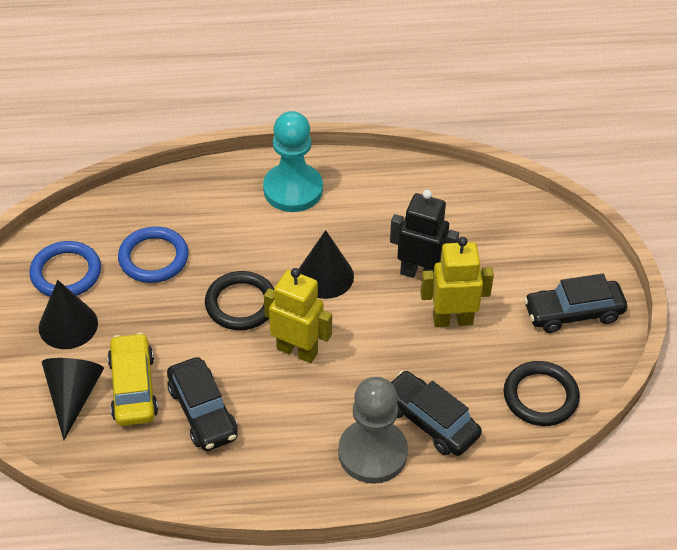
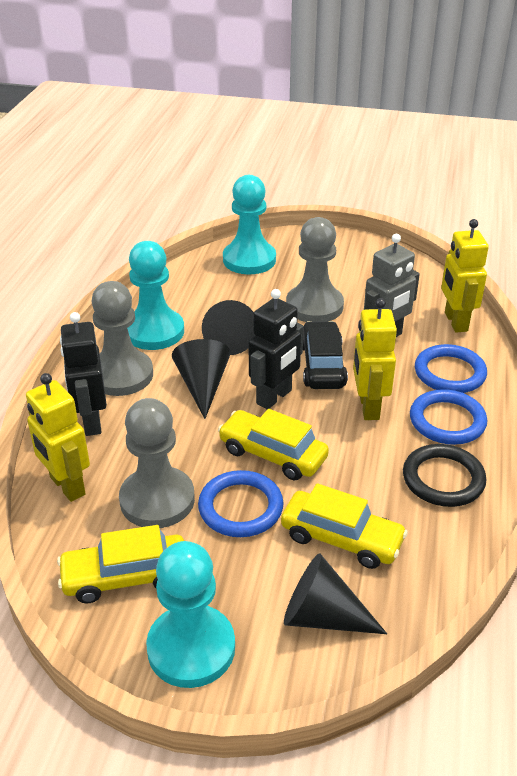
black car: 3 -> 1
black ring: 2 -> 1
black robot: 1 -> 2
blue ring: 2 -> 3
grey pawn: 1 -> 3
grey robot: 0 -> 1
turquoise pawn: 1 -> 3
yellow car: 1 -> 3
yellow robot: 2 -> 3

